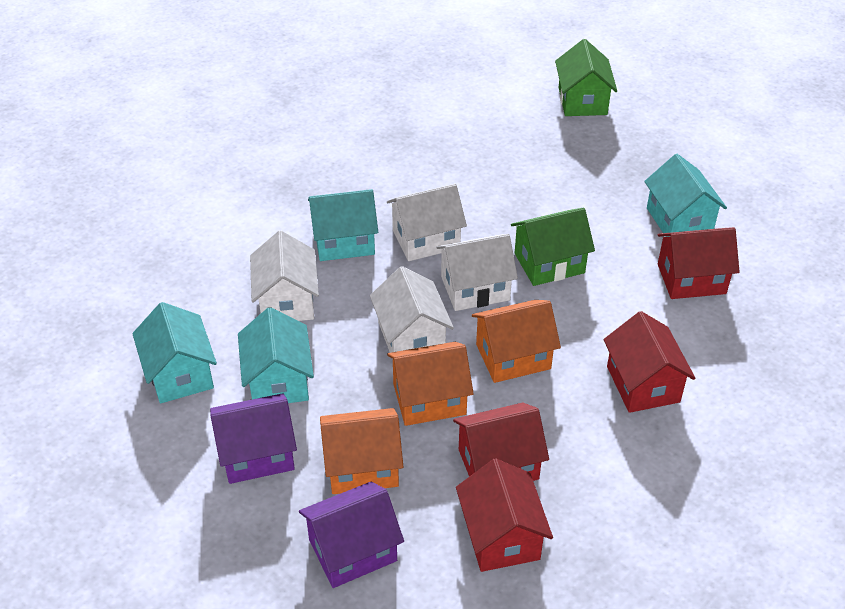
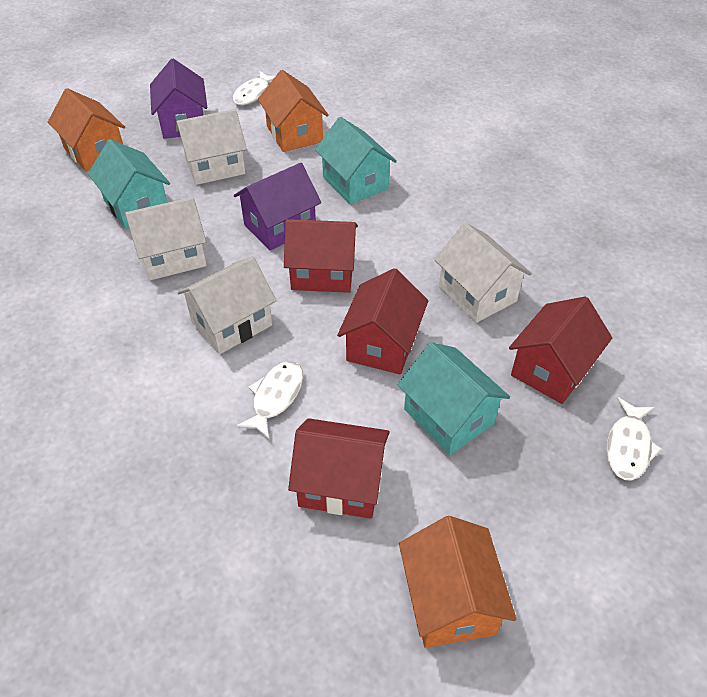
green house: 2 -> 0
turquoise house: 4 -> 3
white fish: 0 -> 3

